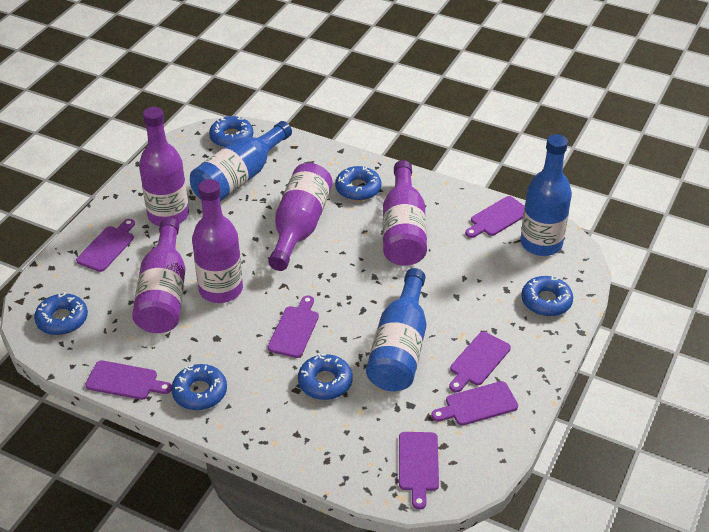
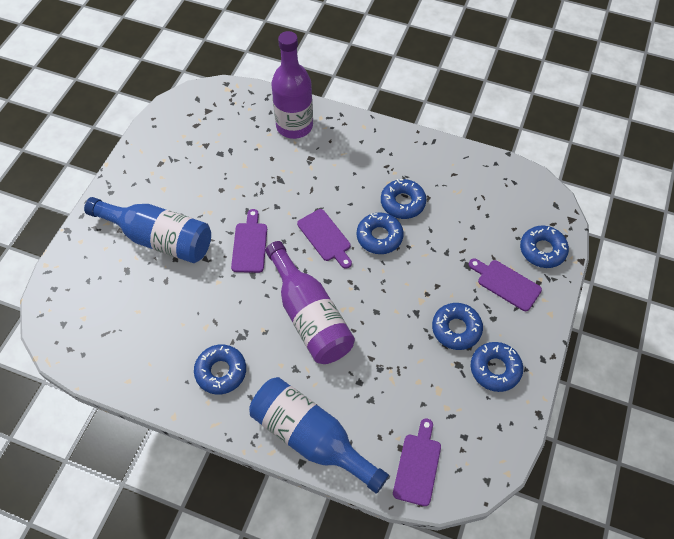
blue bottle: 3 -> 2
purple bottle: 5 -> 2
purple cutting board: 7 -> 4

